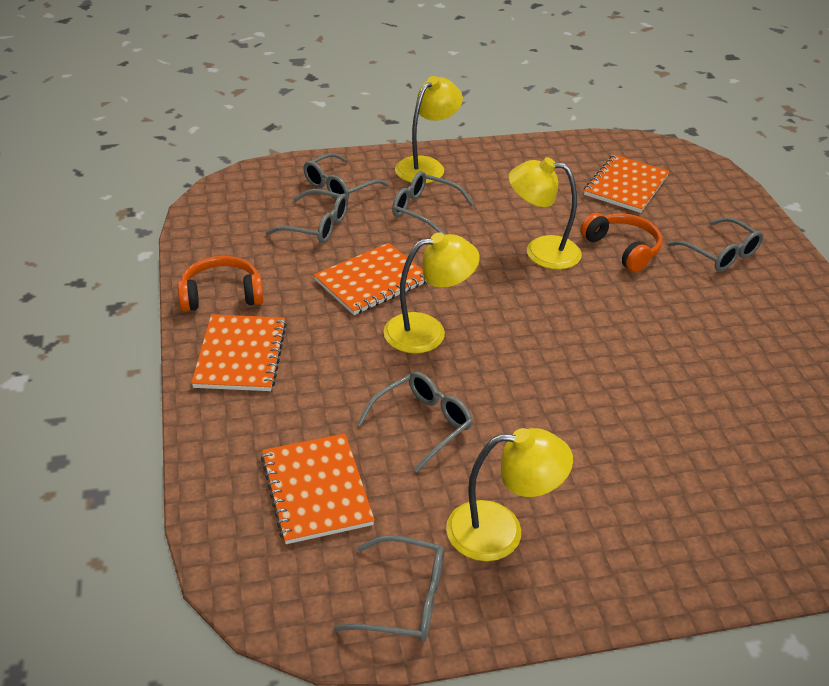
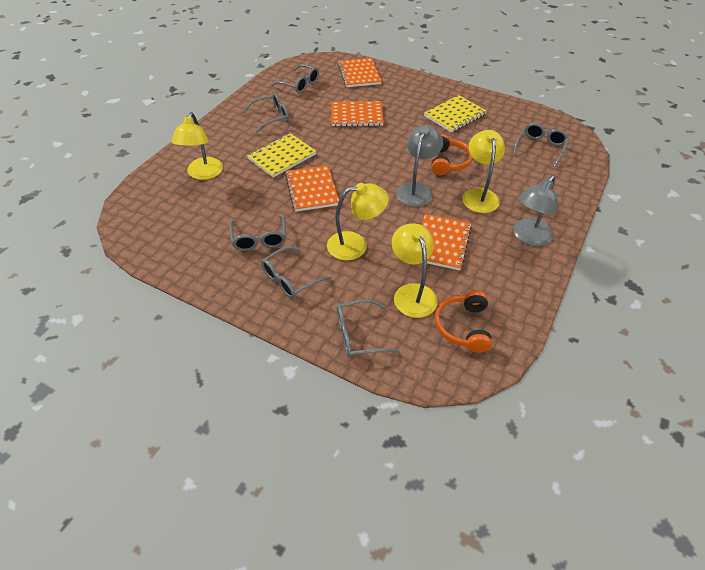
grey lamp: 0 -> 2
yellow notebook: 0 -> 2

